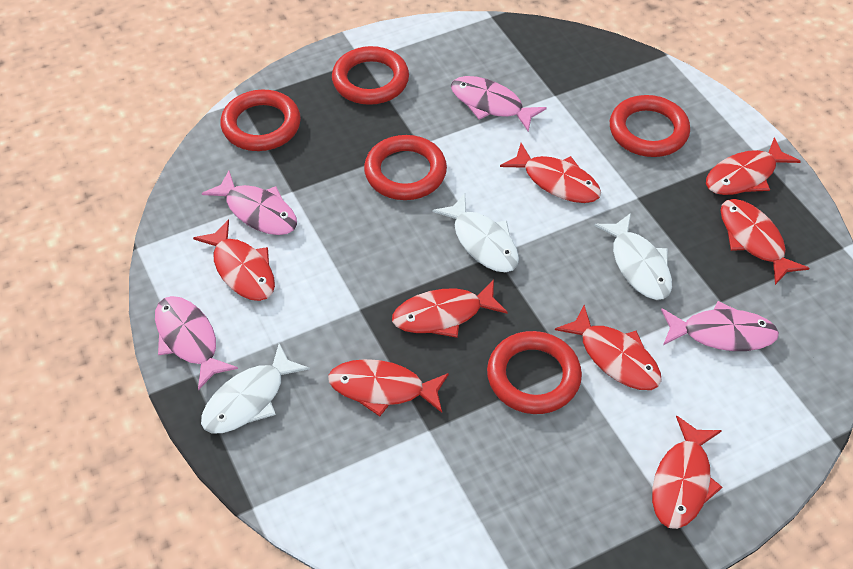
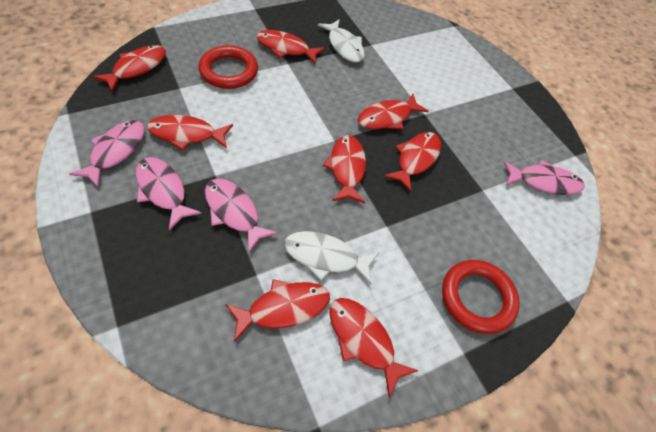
red ring: 5 -> 2
white fish: 3 -> 2

